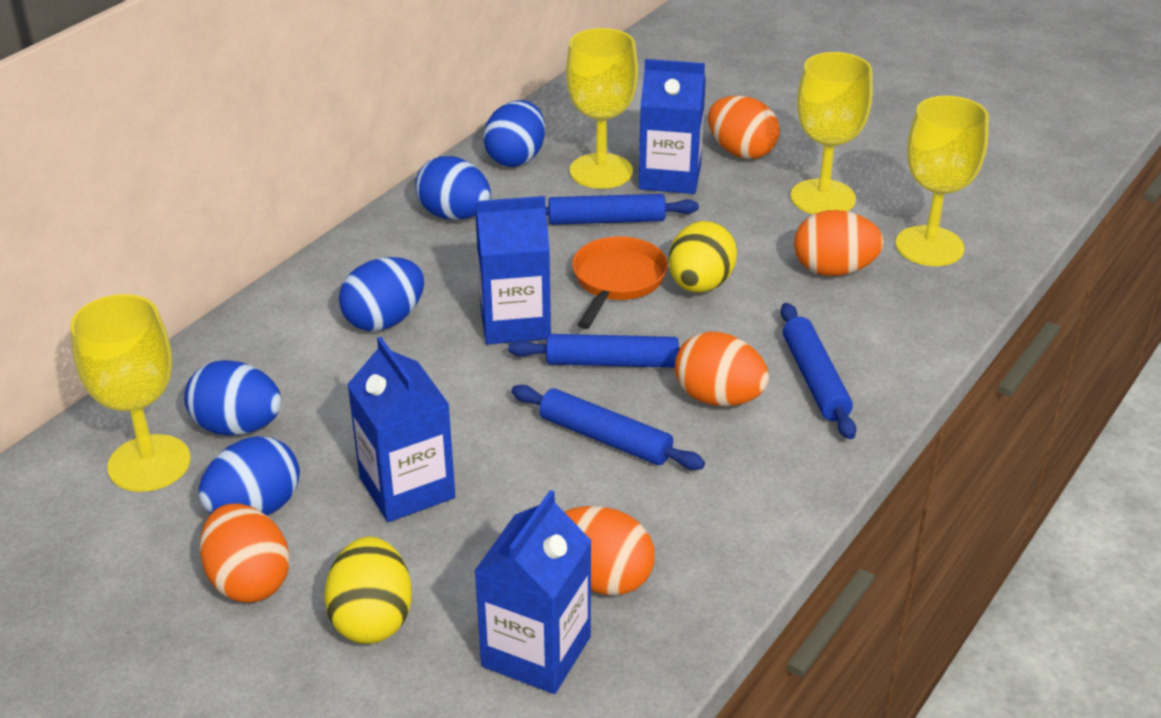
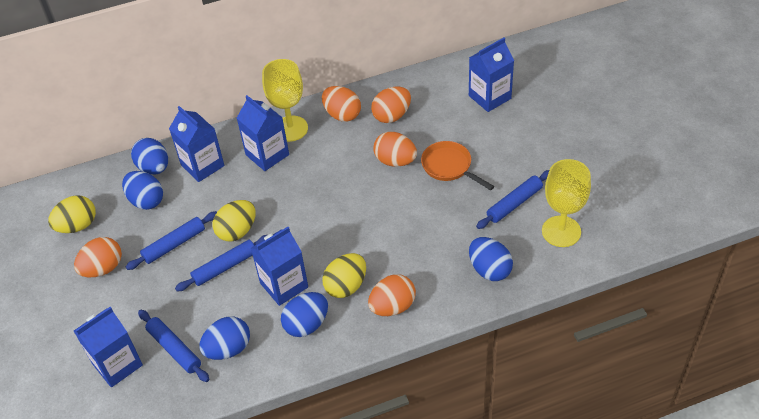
blue carton: 4 -> 5
yellow egg: 2 -> 3
yellow goblet: 4 -> 2

